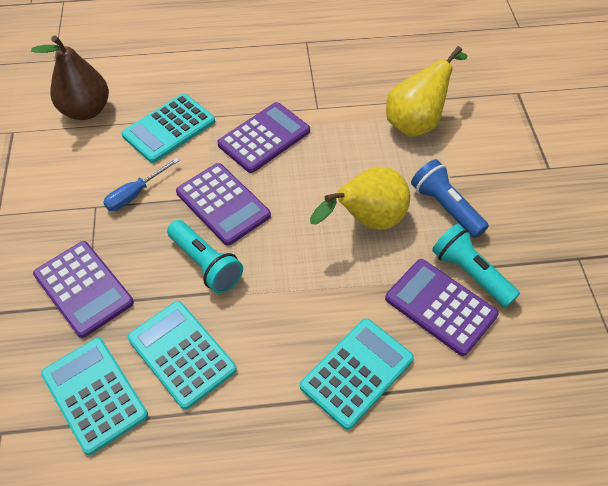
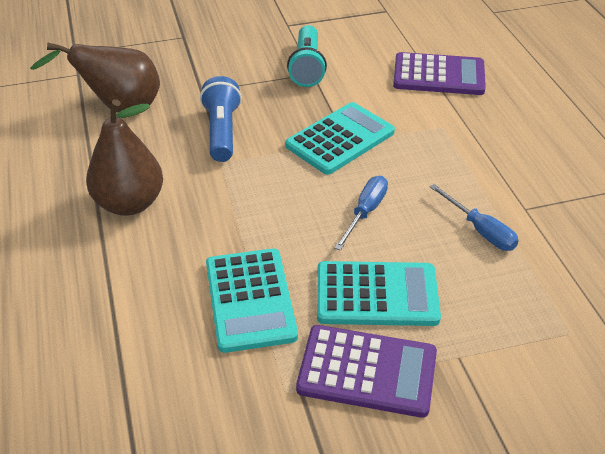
blue screwdriver: 1 -> 2
brown pear: 1 -> 2
purple calculator: 4 -> 2
turquoise calculator: 4 -> 3
turquoise flashlight: 2 -> 1
yellow pear: 2 -> 0

